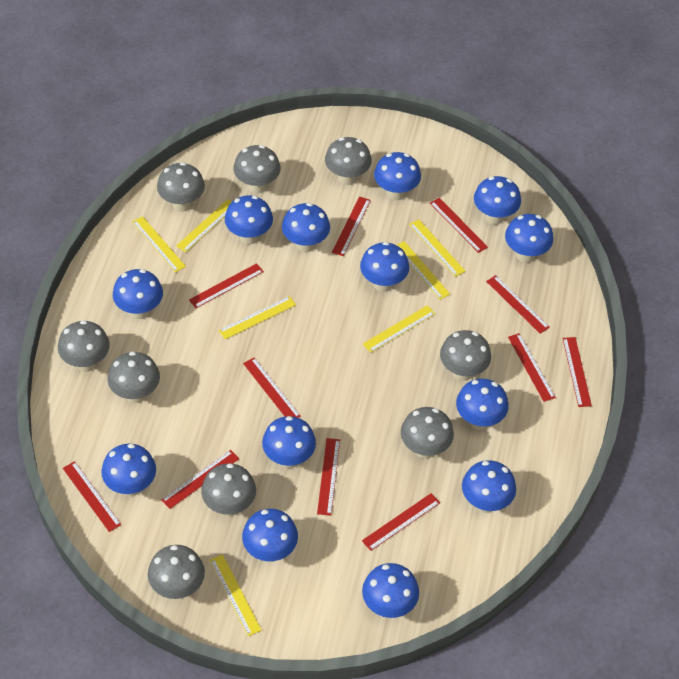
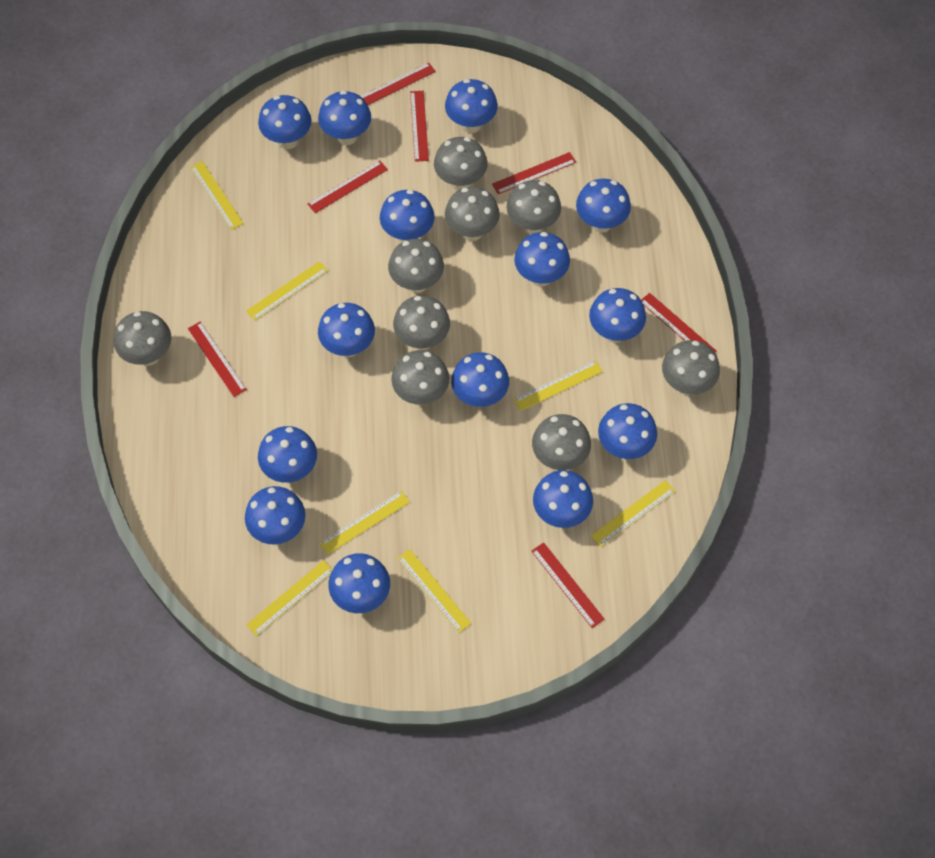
blue mushroom: 13 -> 14
red ruler: 11 -> 7

